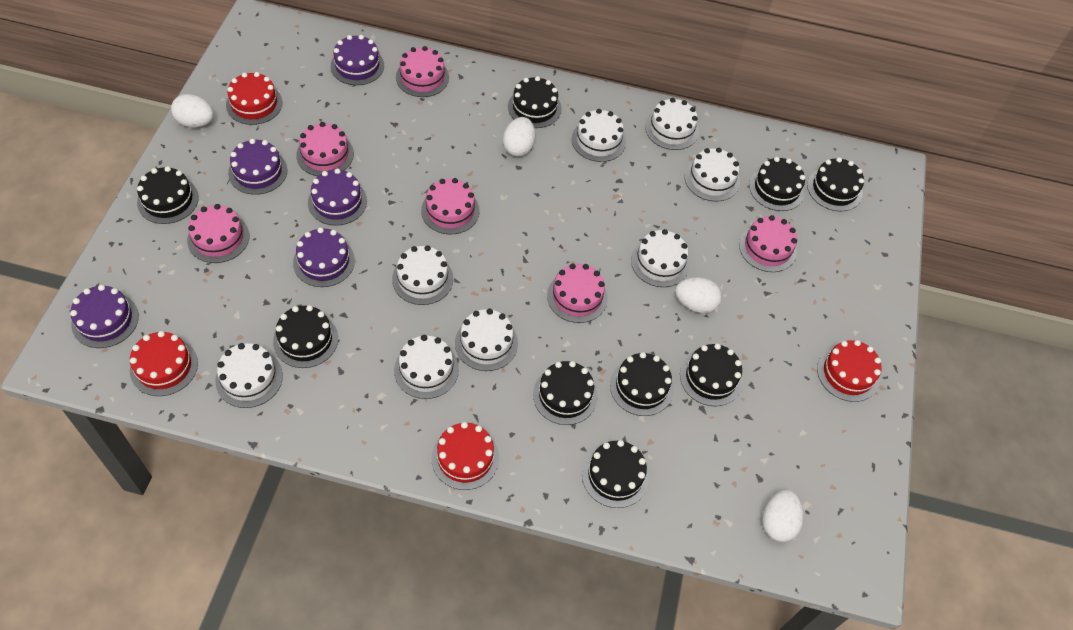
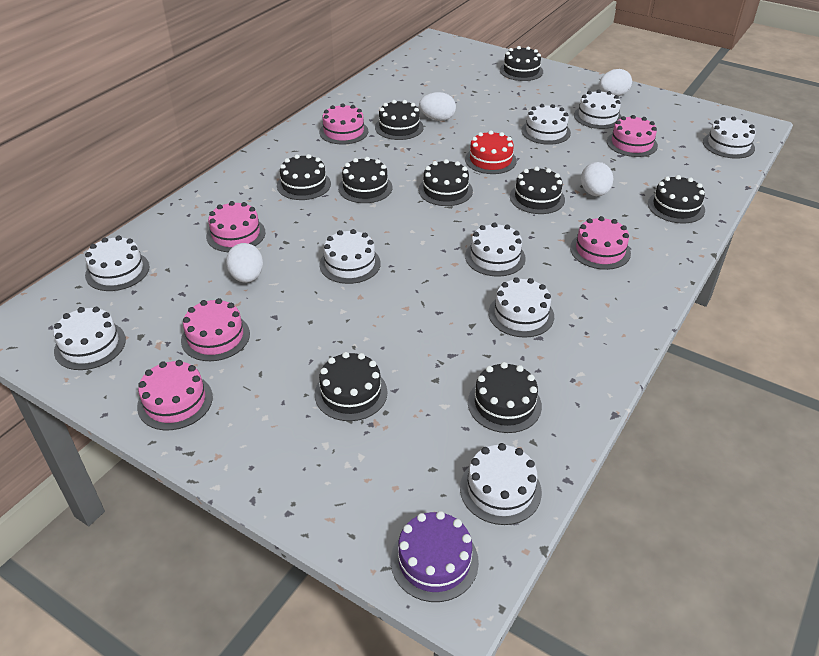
purple cake: 5 -> 1
red cake: 4 -> 1
white cake: 8 -> 9

